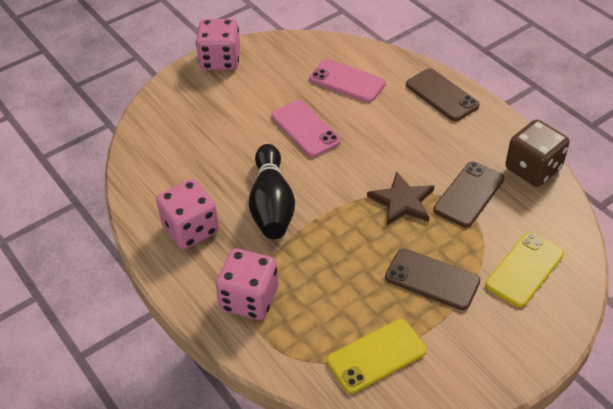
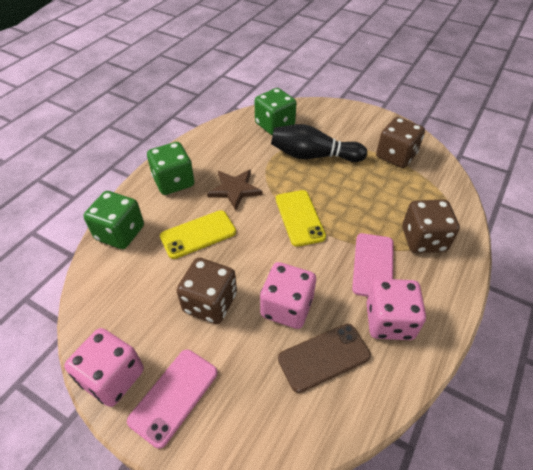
brown dice: 1 -> 3
brown phone: 3 -> 1
green dice: 0 -> 3

